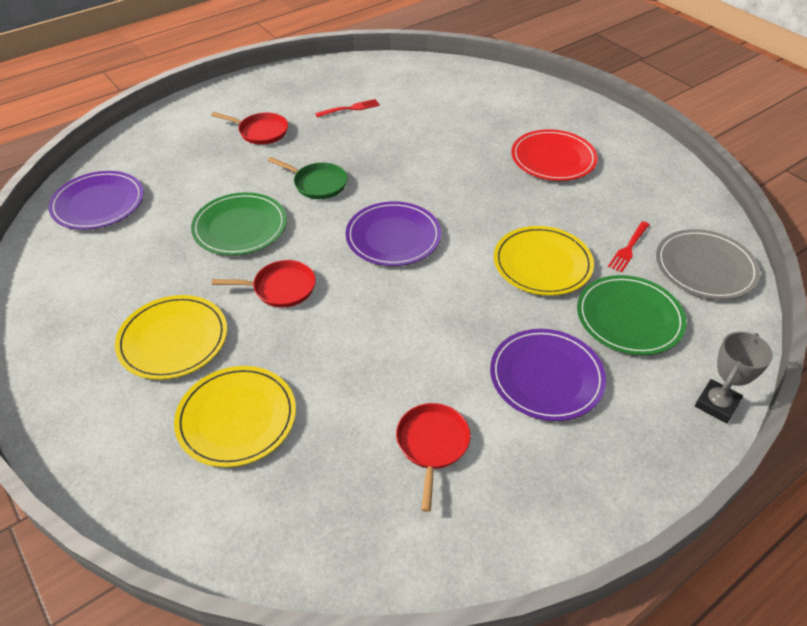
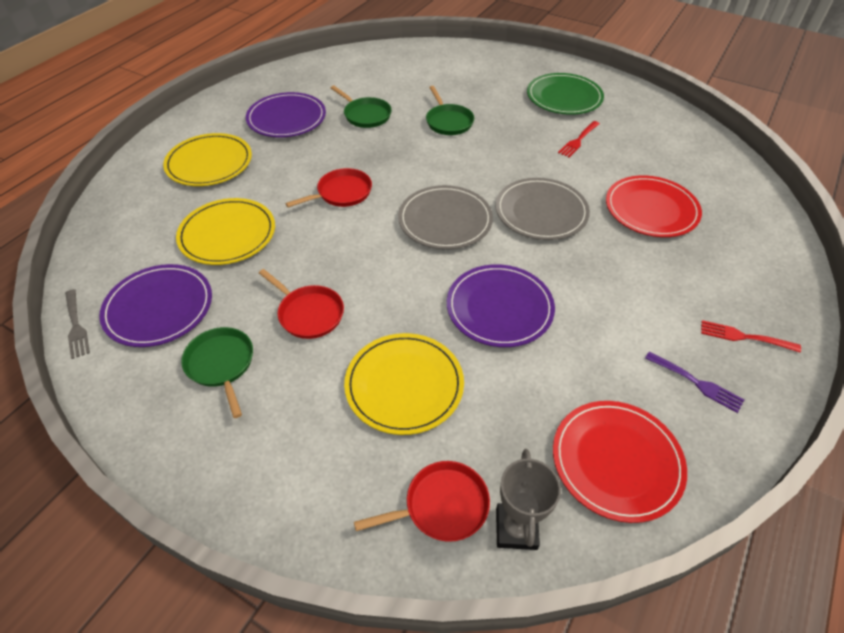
green pan: 1 -> 3
green plate: 2 -> 1
grey fork: 0 -> 1
grey plate: 1 -> 2
purple fork: 0 -> 1
red plate: 1 -> 2

